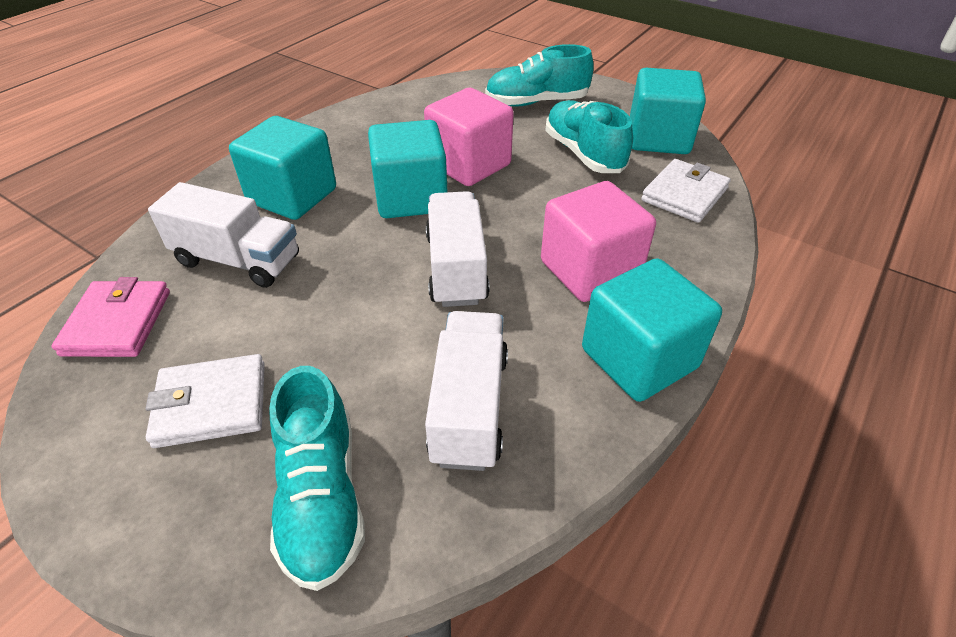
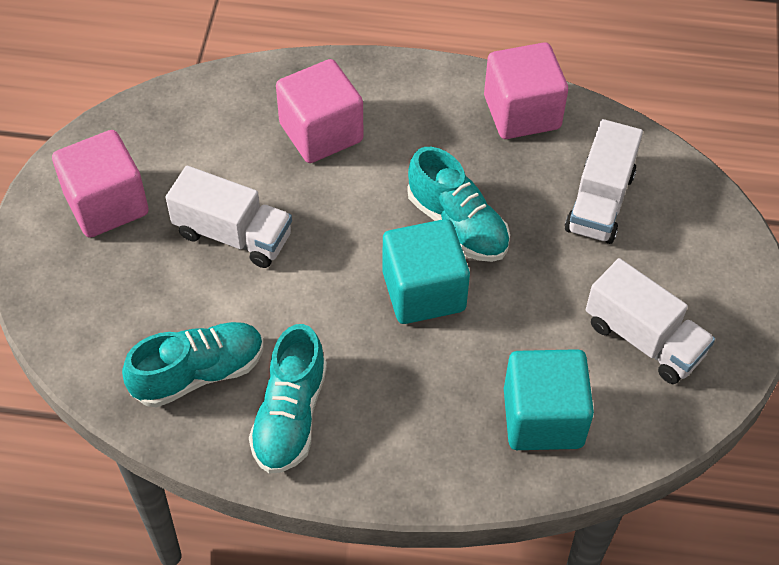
pink cube: 2 -> 3
pink wallet: 1 -> 0
turquoise cube: 4 -> 2
white wallet: 2 -> 0

